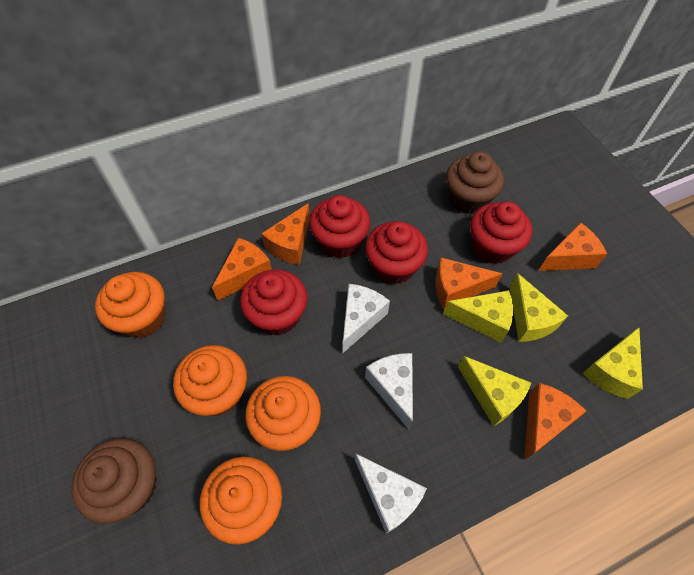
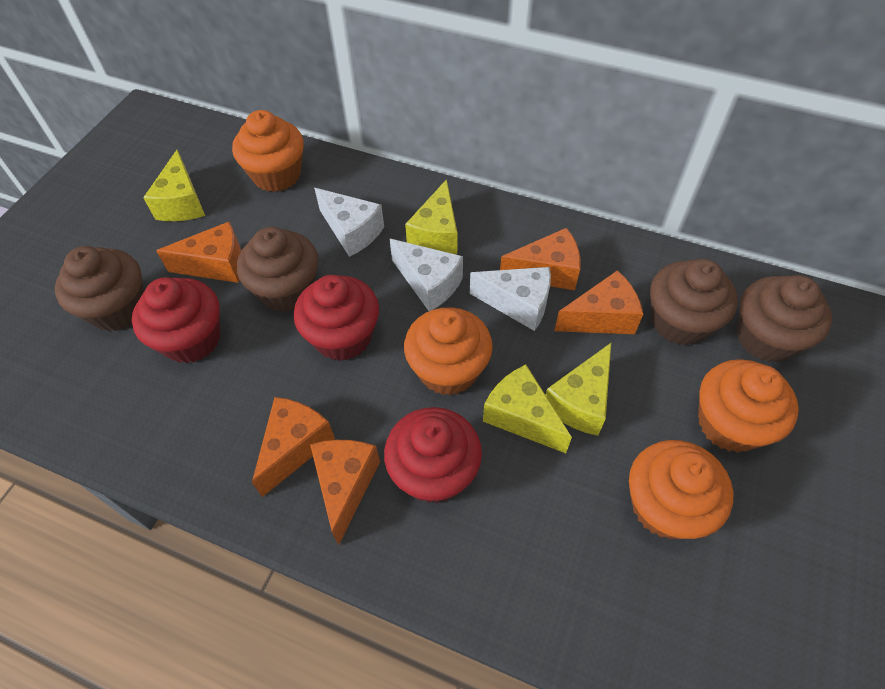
brown cupcake: 2 -> 4
red cupcake: 4 -> 3

